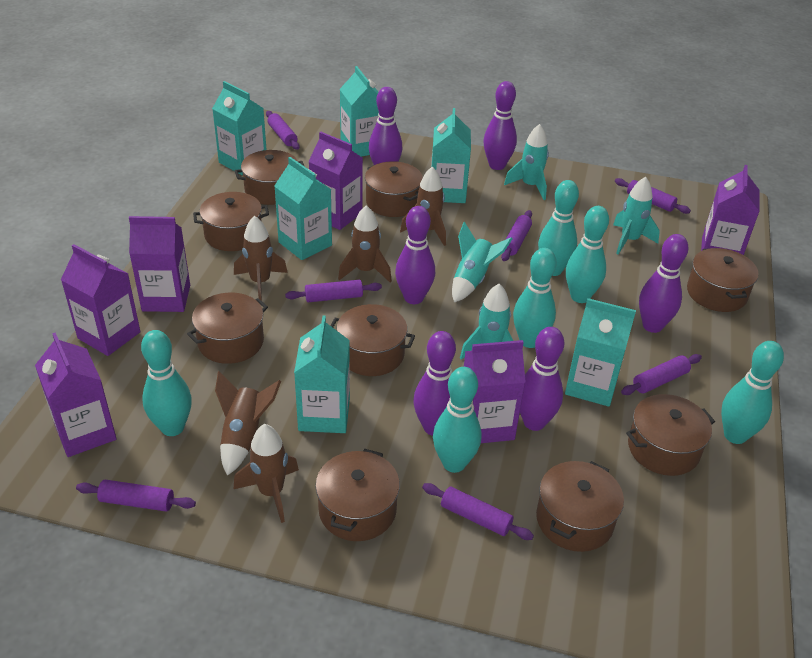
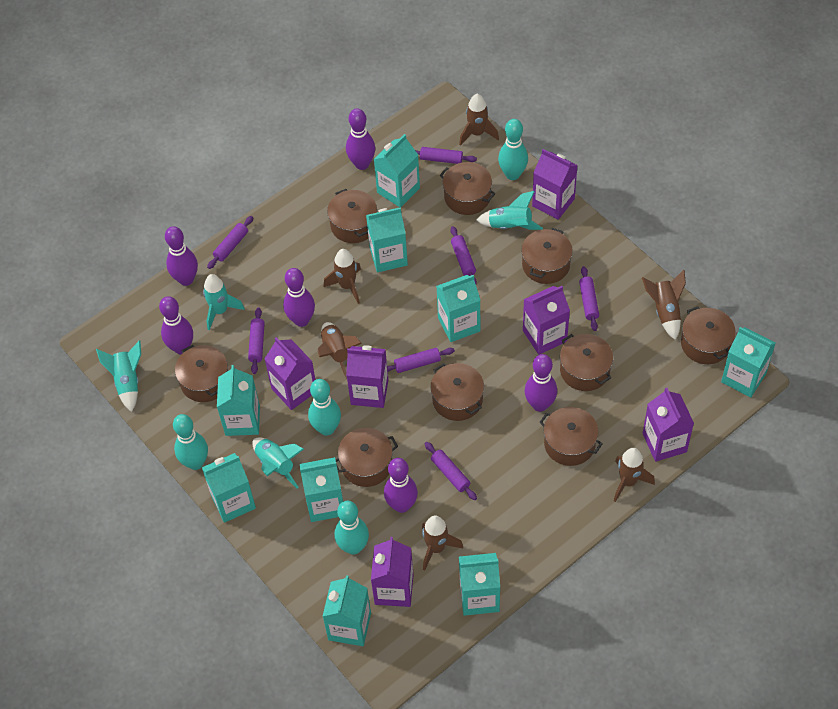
brown rocket: 5 -> 6
turquoise bowling pin: 6 -> 4
turquoise carton: 6 -> 9

